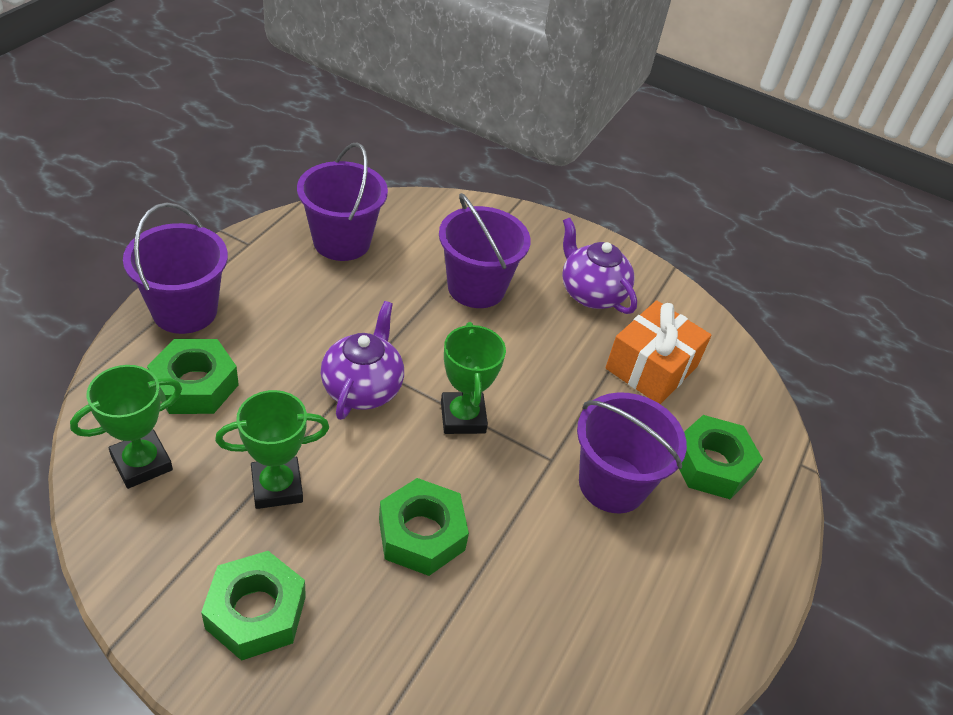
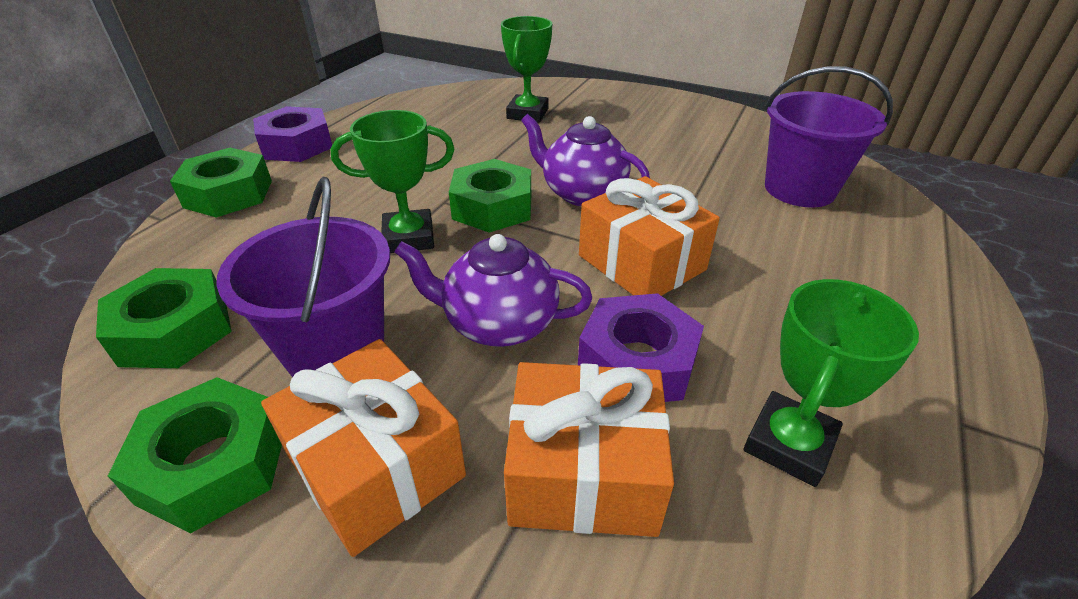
orange gift: 1 -> 3
purple bucket: 4 -> 2
purple nut: 0 -> 2

